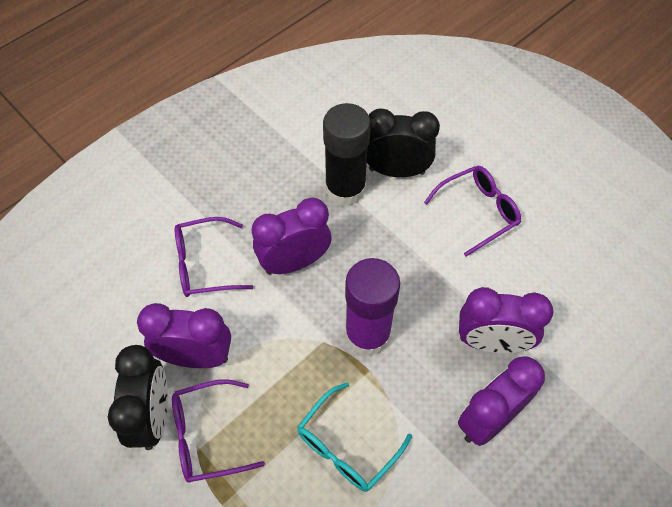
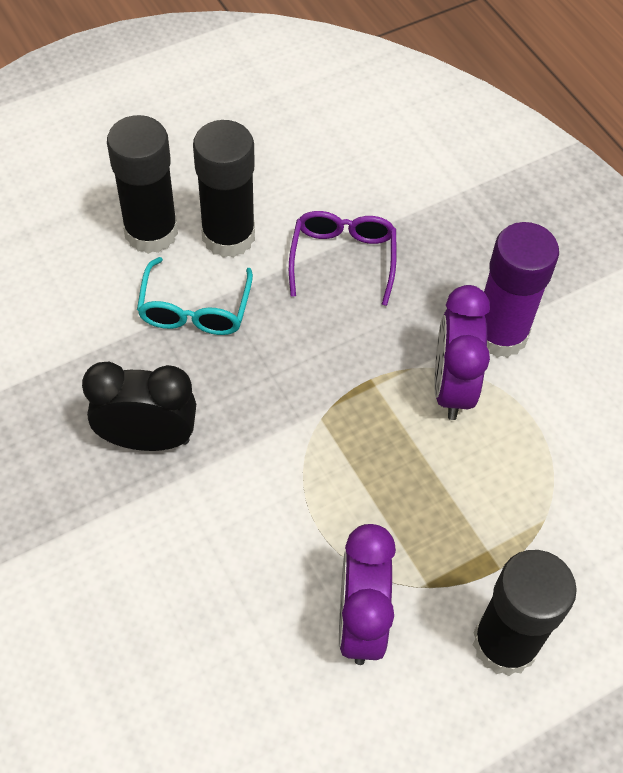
black clock: 2 -> 1
black glue stick: 1 -> 3
purple clock: 4 -> 2
purple glasses: 3 -> 1

